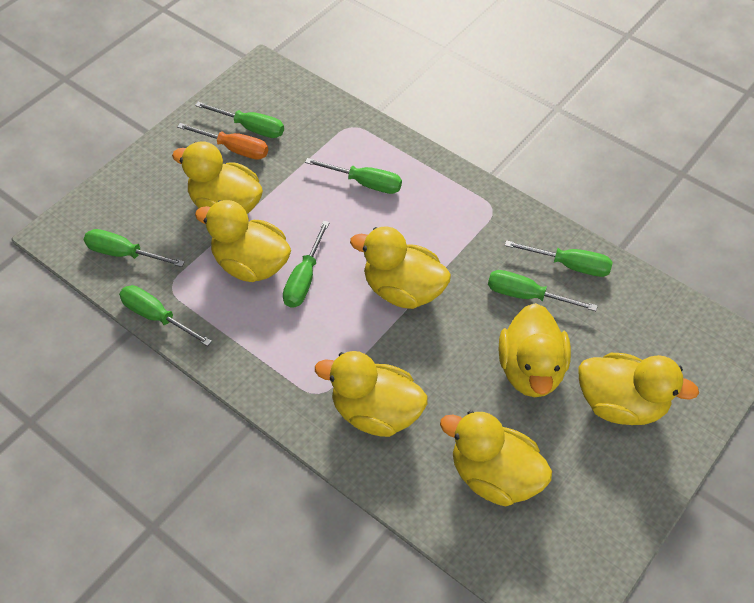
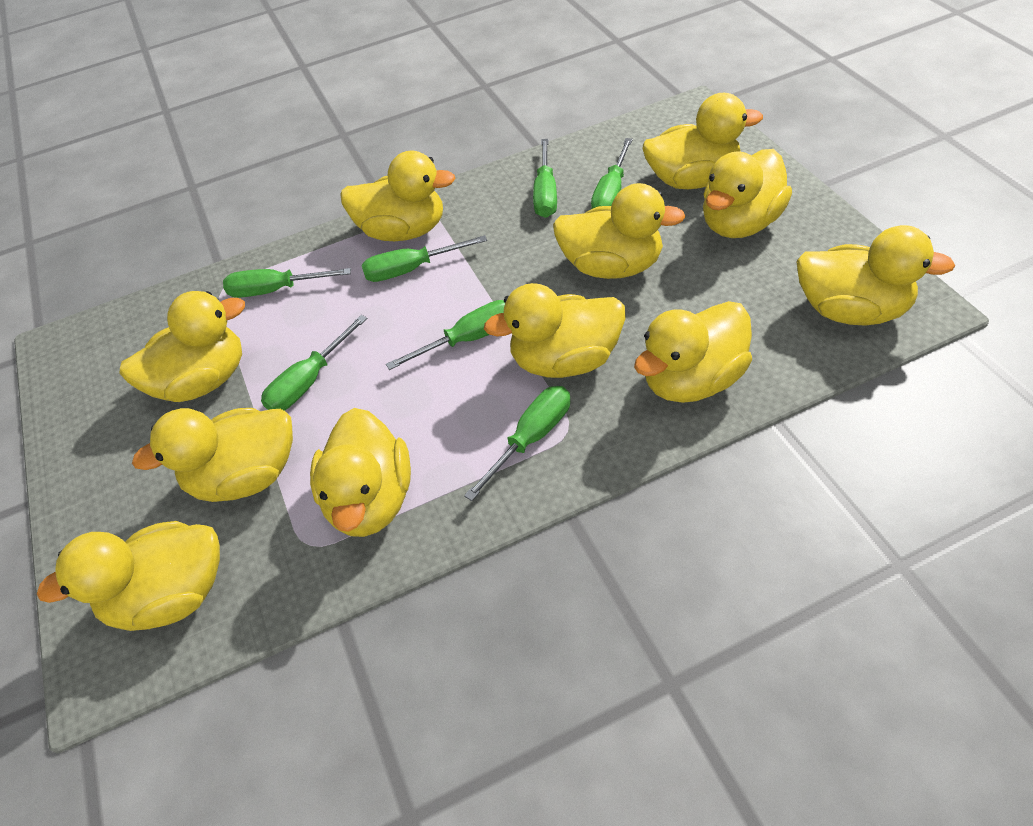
orange screwdriver: 1 -> 0
yellow duck: 7 -> 11

